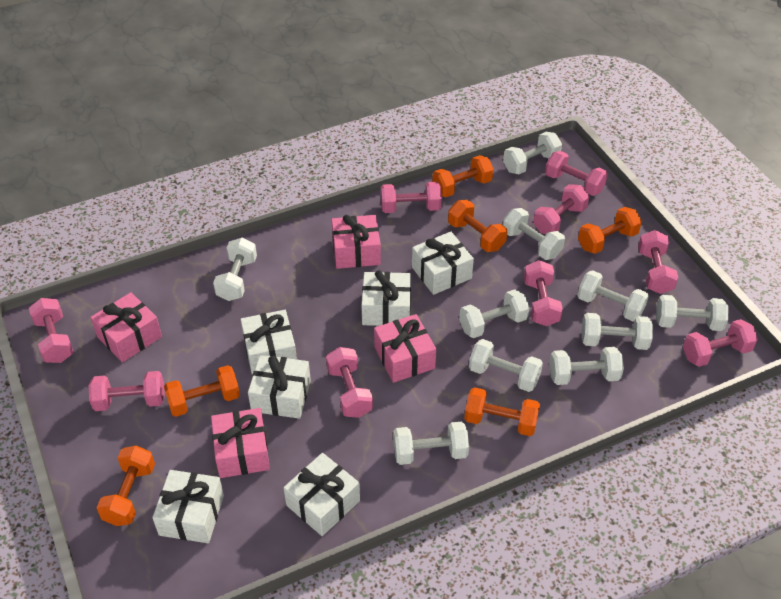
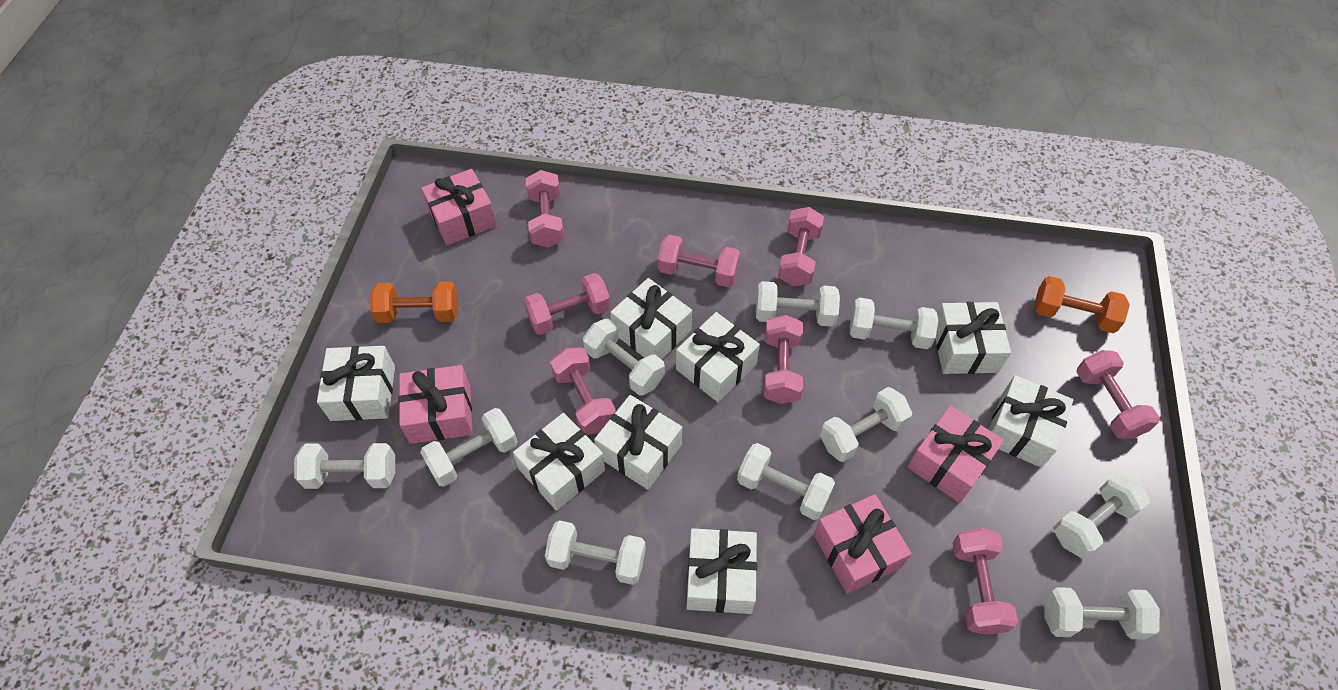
orange dumbbell: 6 -> 2
pink dumbbell: 9 -> 8
white gift: 6 -> 8

